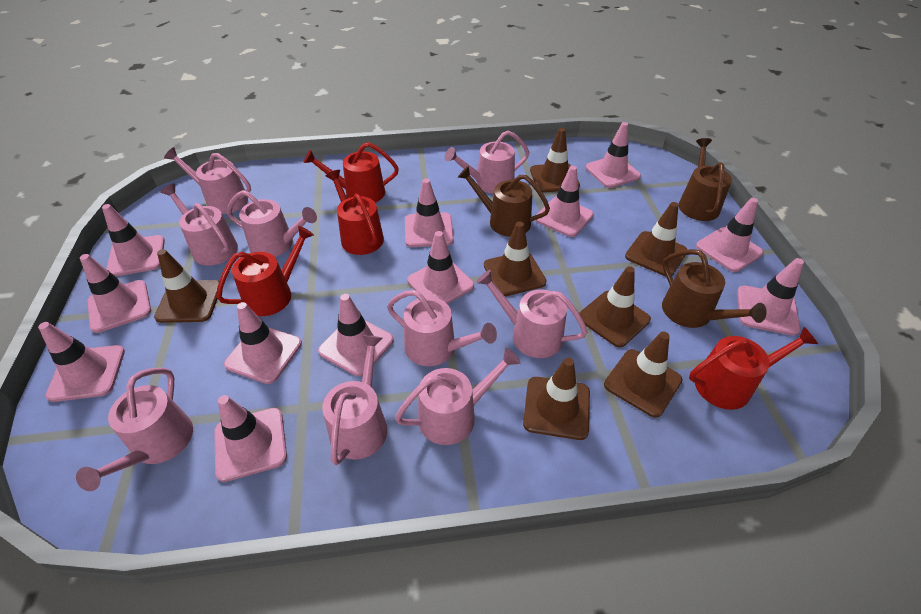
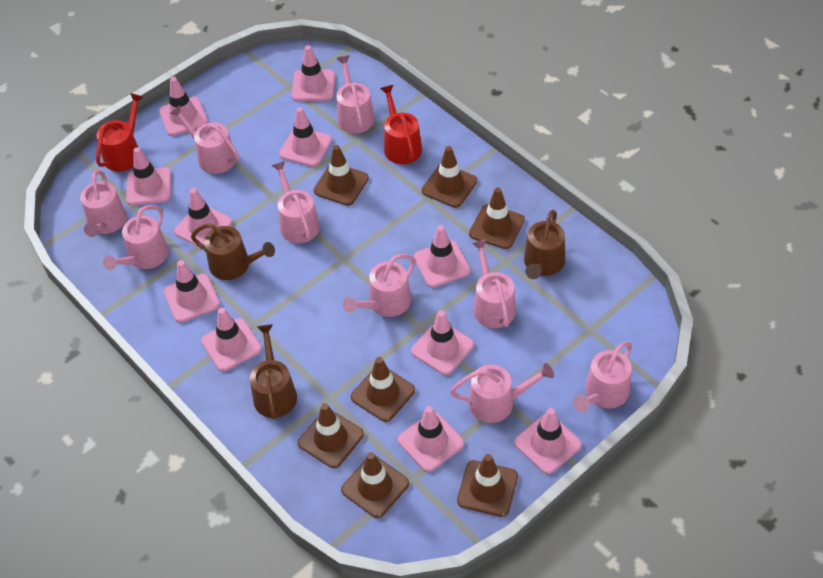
pink traffic cone: 12 -> 11
red watering can: 4 -> 2

